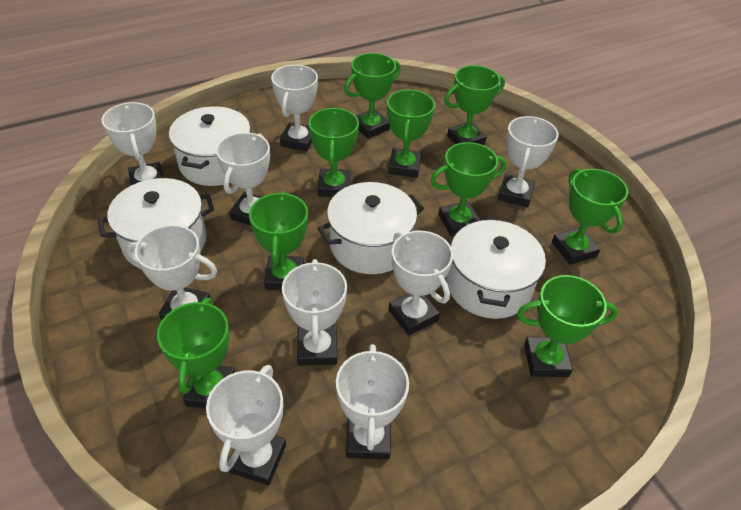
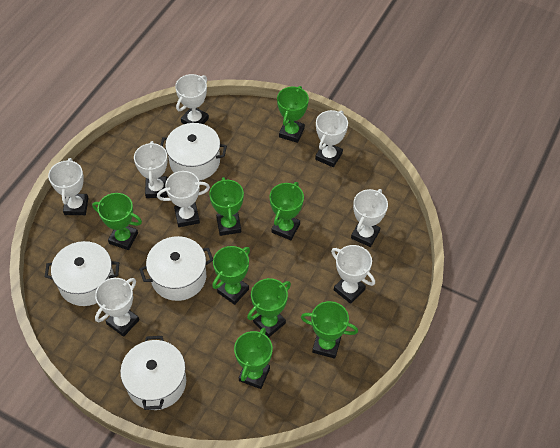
green trophy: 9 -> 8
white trophy: 9 -> 8

